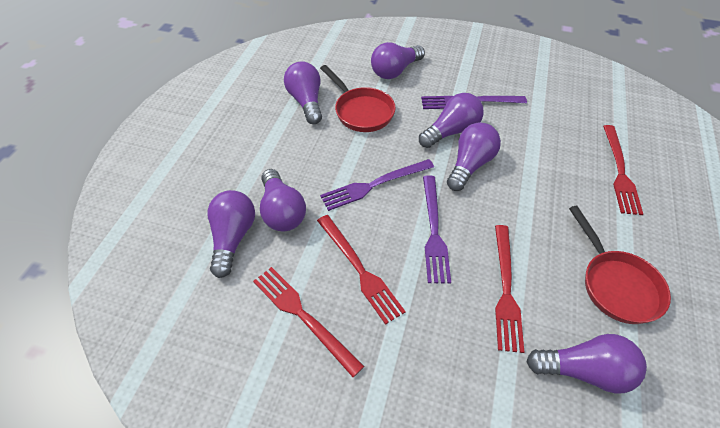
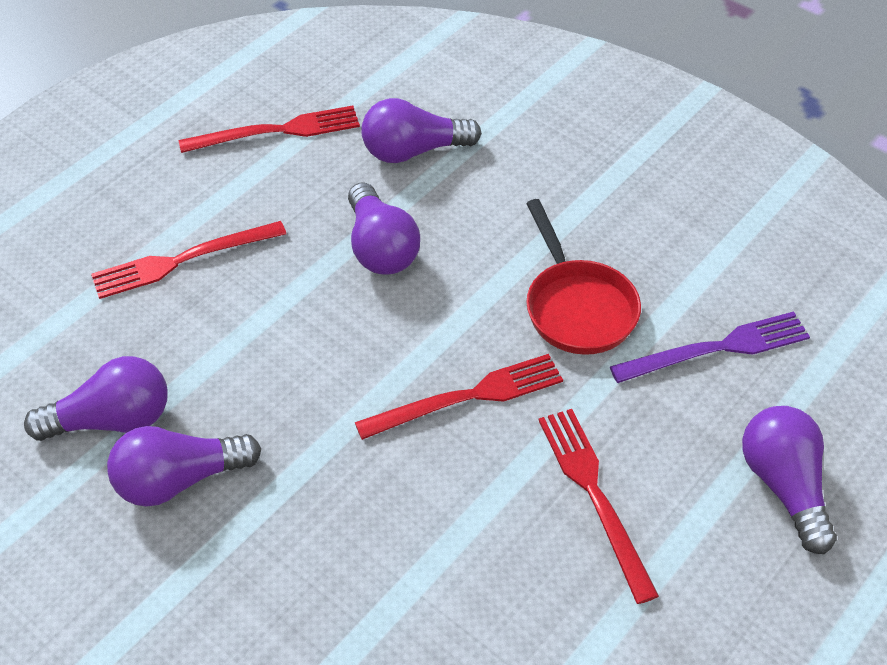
purple fork: 3 -> 1
purple light bulb: 7 -> 5
red pan: 2 -> 1

